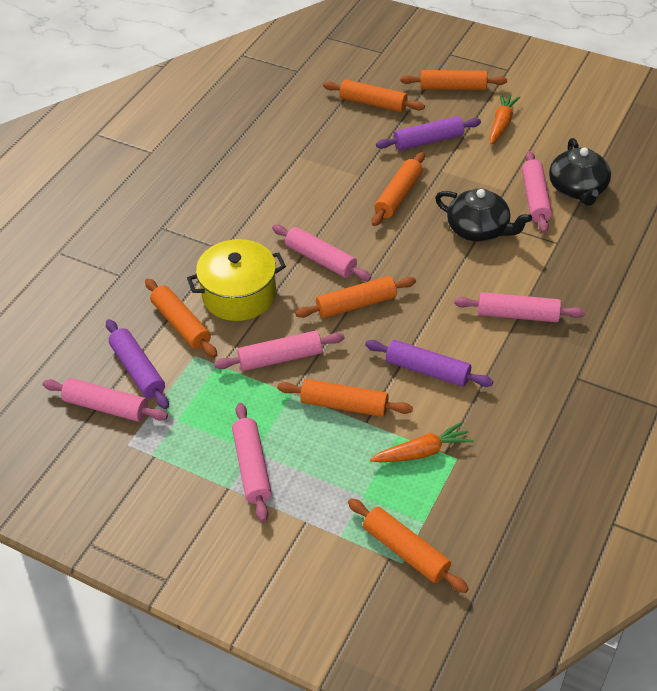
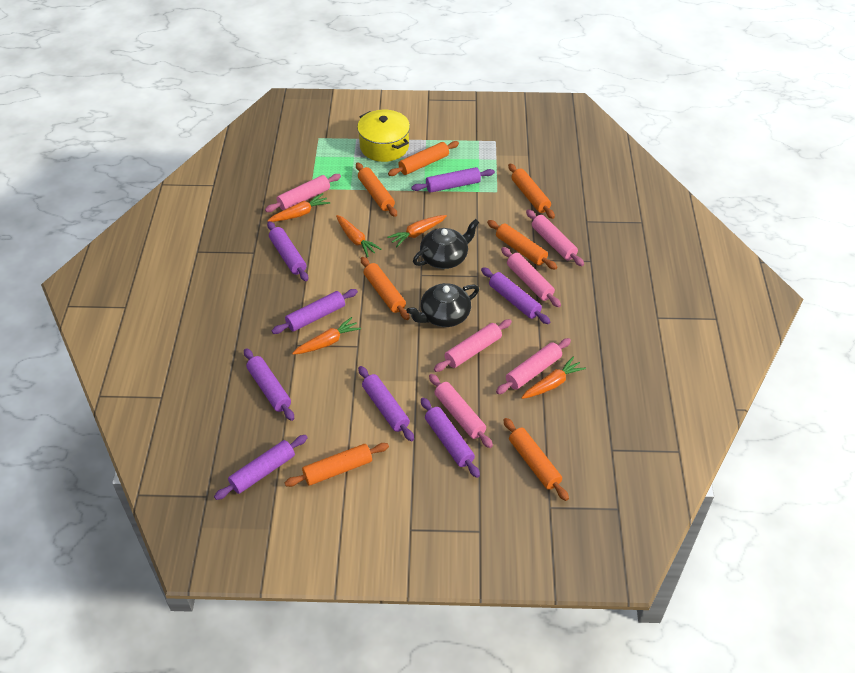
orange carrot: 2 -> 5
purple rolling pin: 3 -> 8

